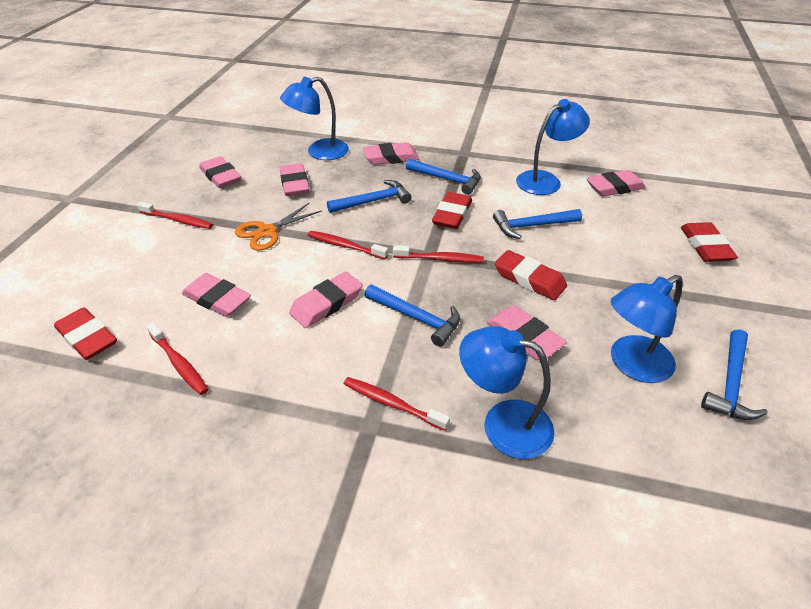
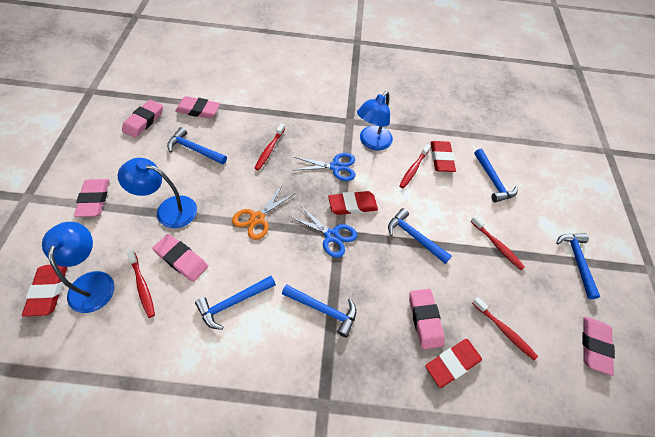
blue hammer: 5 -> 6
blue lamp: 4 -> 3
blue scissors: 0 -> 2
pink eraser: 7 -> 6

